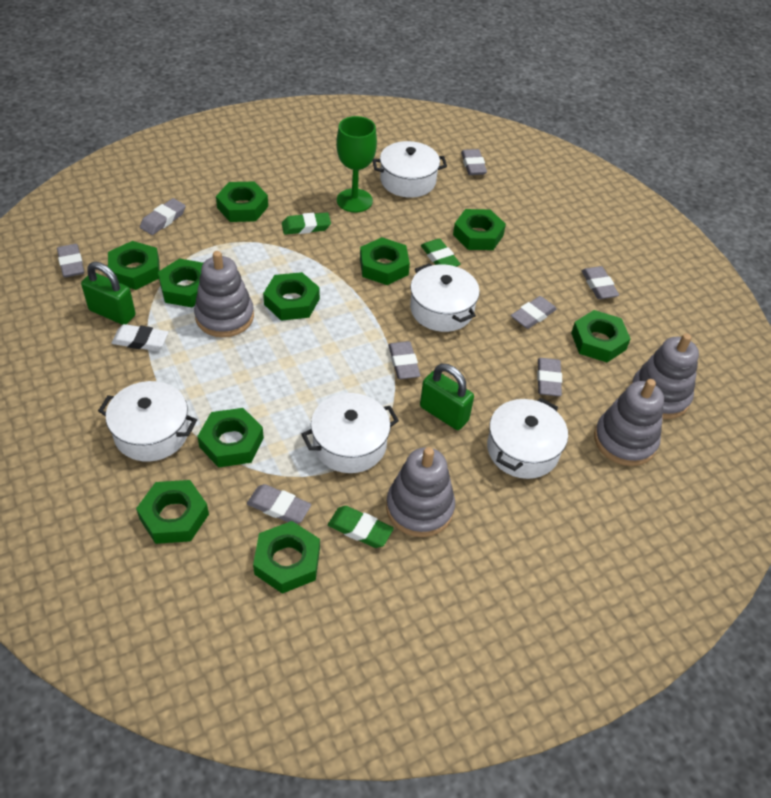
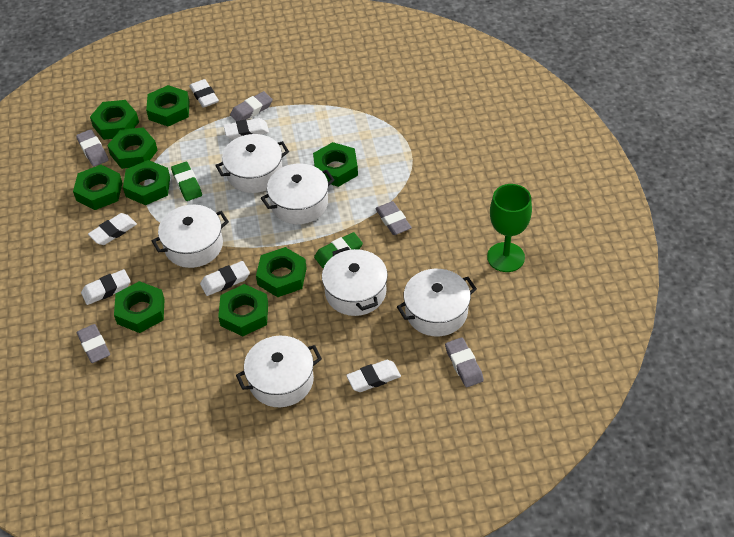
green eraser: 3 -> 2
green nut: 10 -> 9
green padlock: 2 -> 0
grey eraser: 8 -> 5
grey stacking toy: 4 -> 0
white eraser: 1 -> 6
white pot: 5 -> 6

